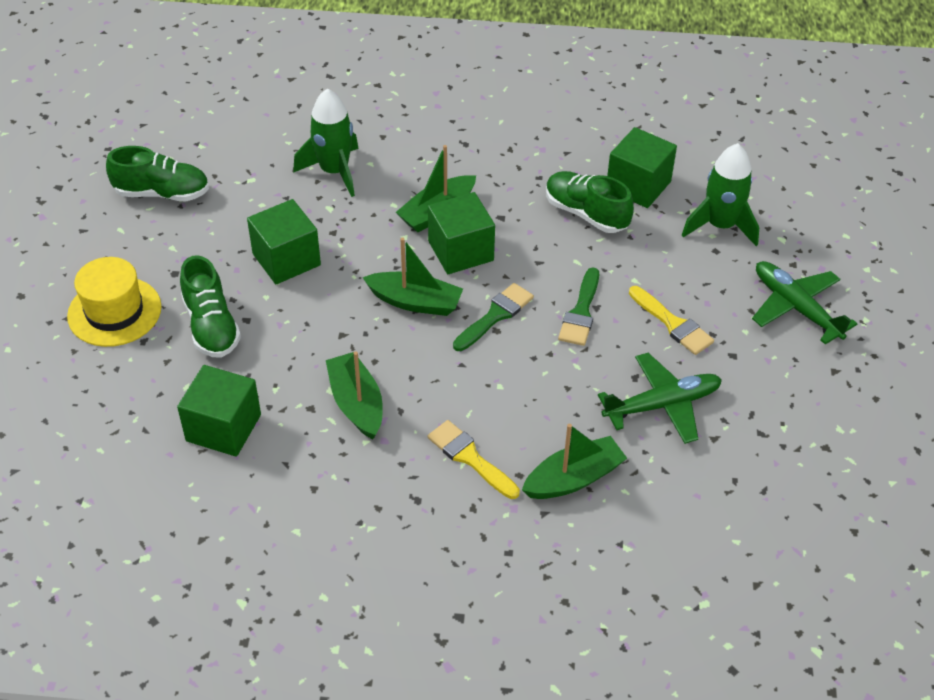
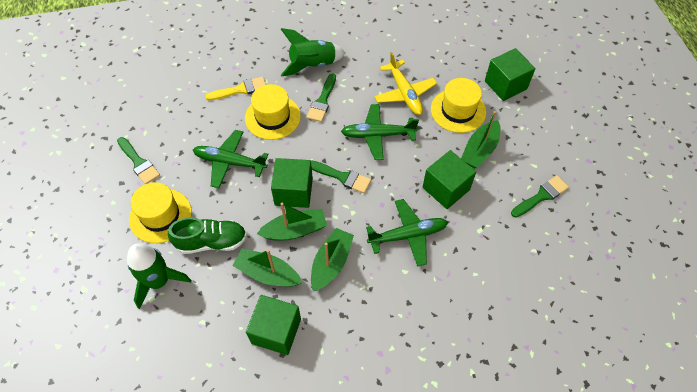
green brush: 2 -> 4
green plane: 2 -> 3
green shoe: 3 -> 1
yellow brush: 2 -> 1
yellow hat: 1 -> 3
yellow plane: 0 -> 1

